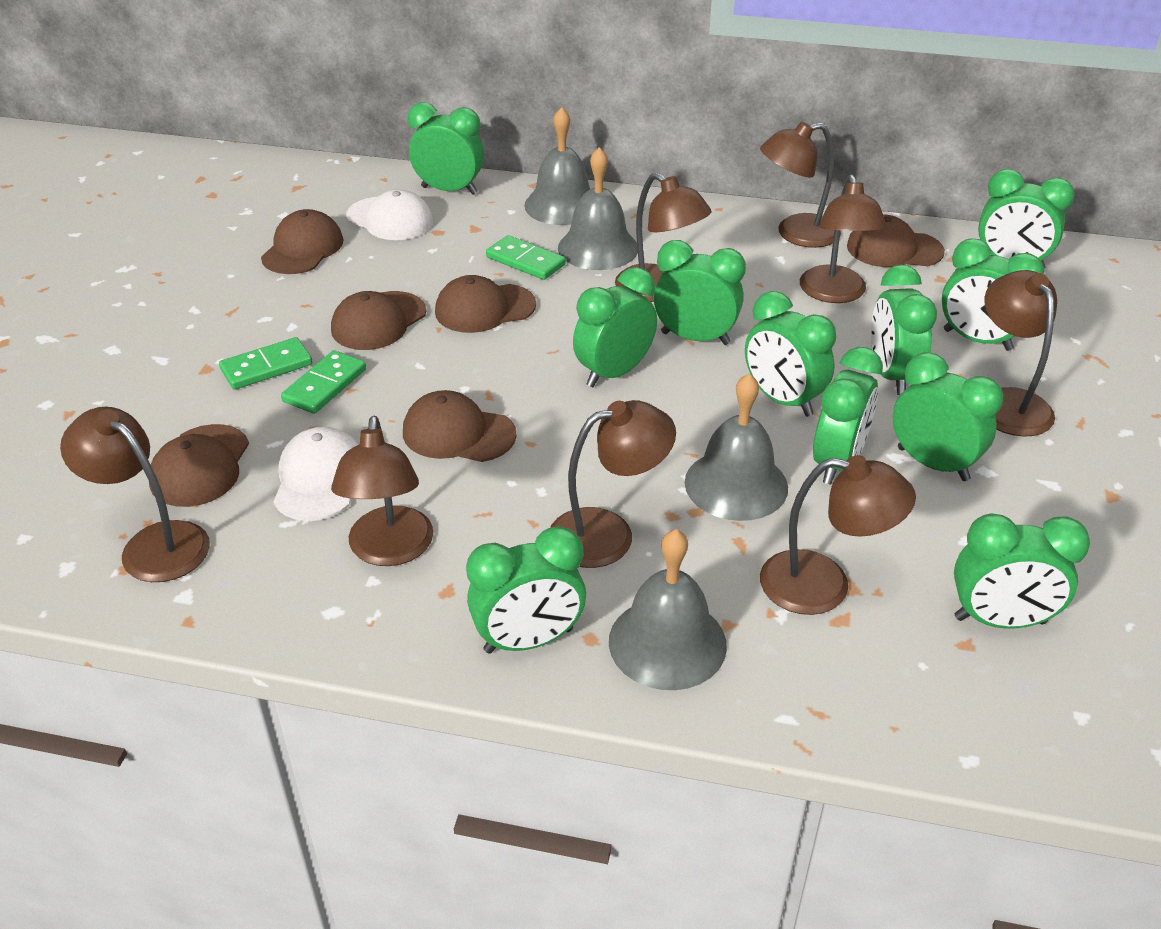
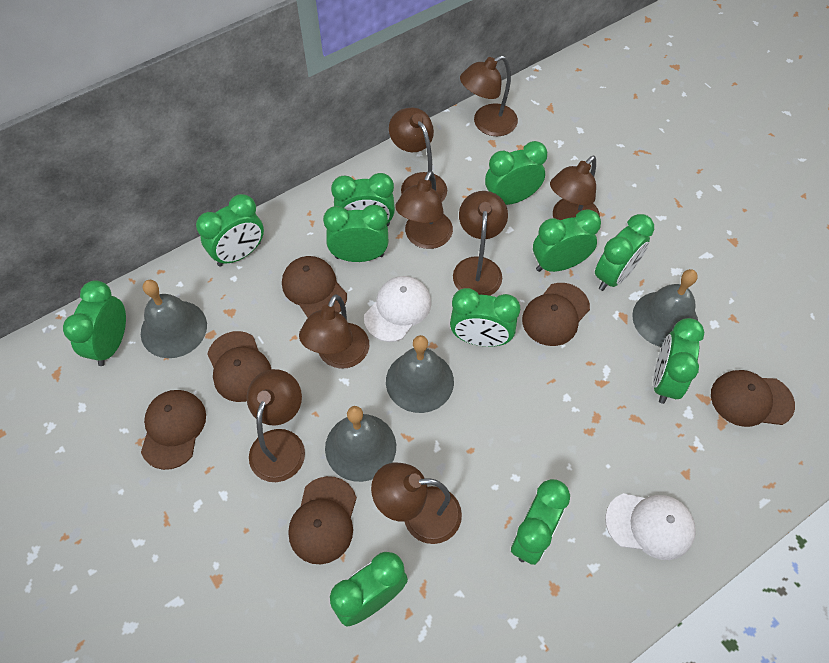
green domino: 3 -> 0

